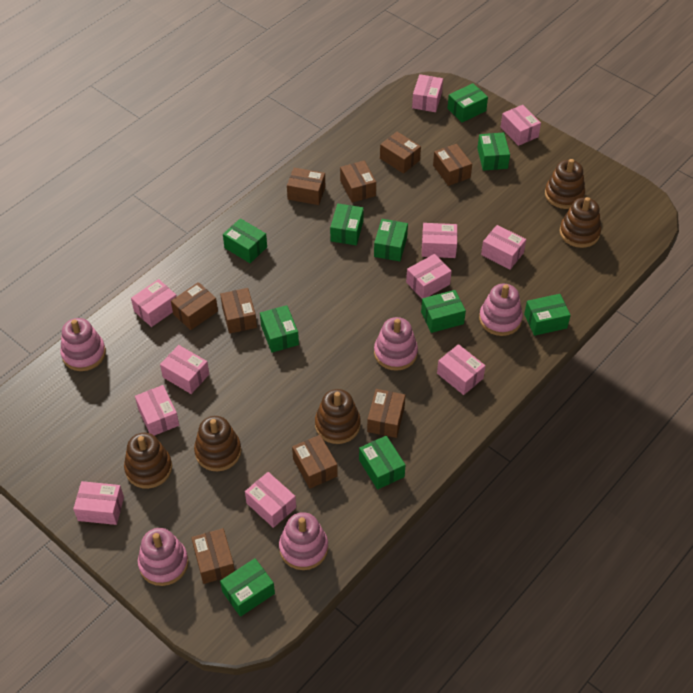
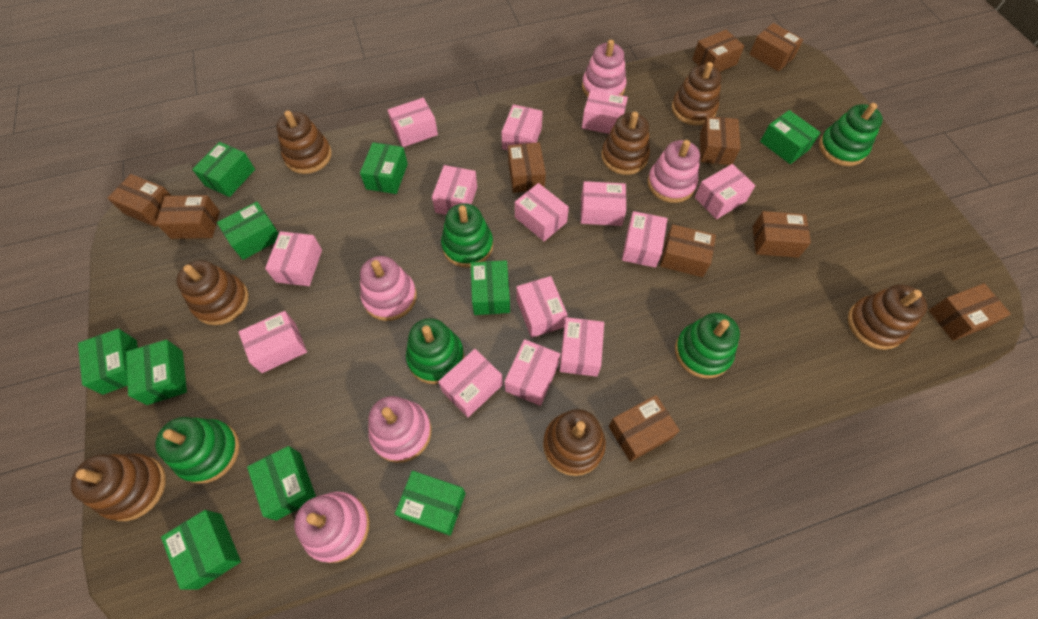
brown box: 9 -> 10
brown stacking toy: 5 -> 7
green stacking toy: 0 -> 5
pink box: 11 -> 14

